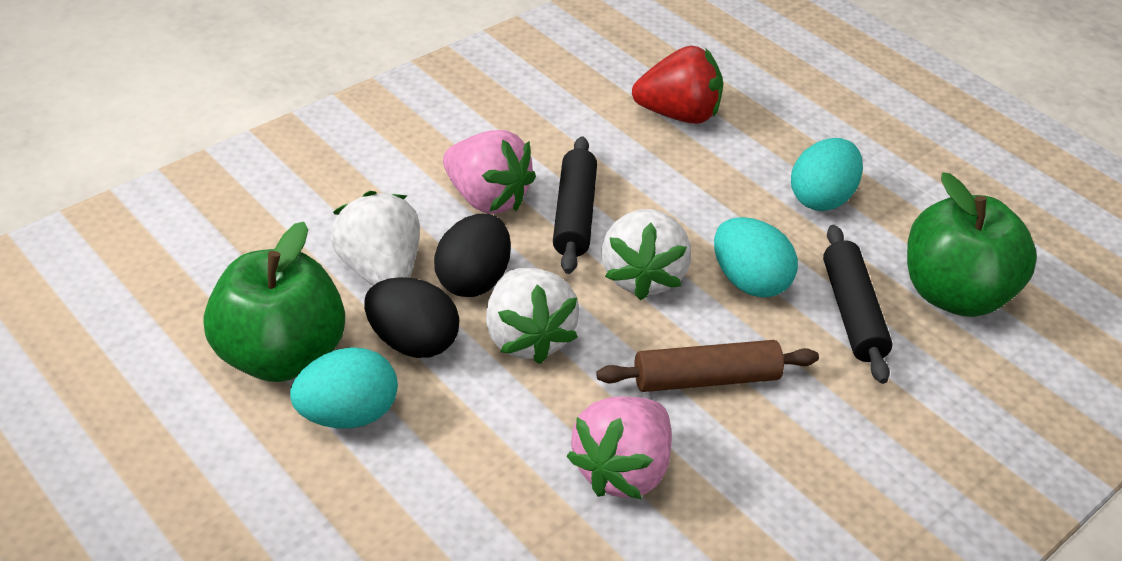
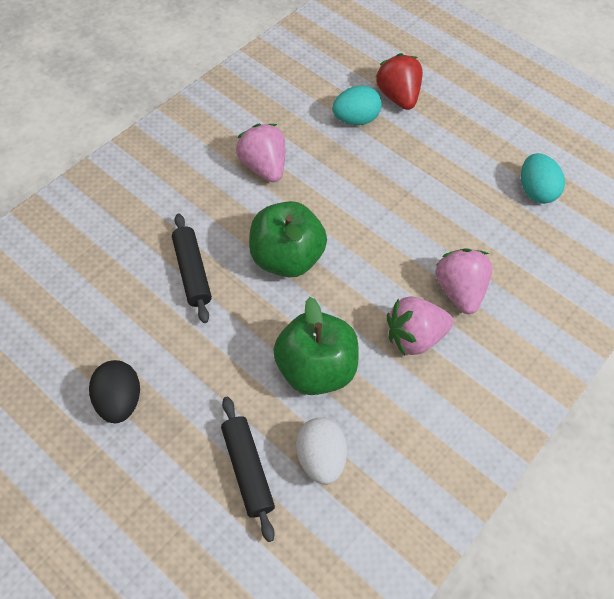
black egg: 2 -> 1
brown rolling pin: 1 -> 0
pink strawberry: 2 -> 3
turquoise egg: 3 -> 2
white egg: 0 -> 1
white strawberry: 3 -> 0

